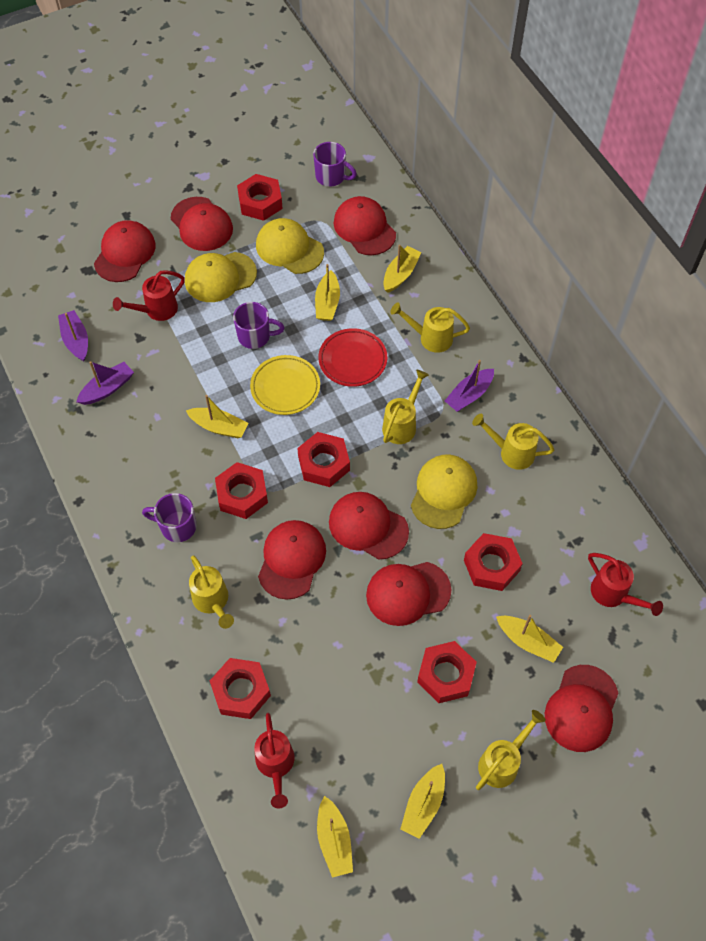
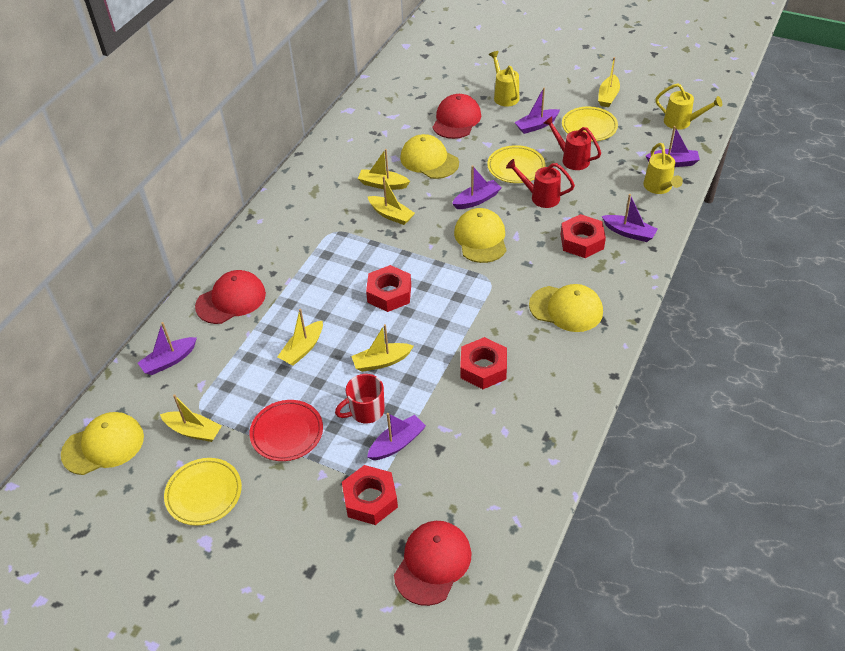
purple boat: 3 -> 6
purple mug: 3 -> 0
red cap: 7 -> 3
red mug: 0 -> 1
red nut: 6 -> 4
red watering can: 3 -> 2
yellow cap: 3 -> 4
yellow plate: 1 -> 3
yellow watering can: 5 -> 3

